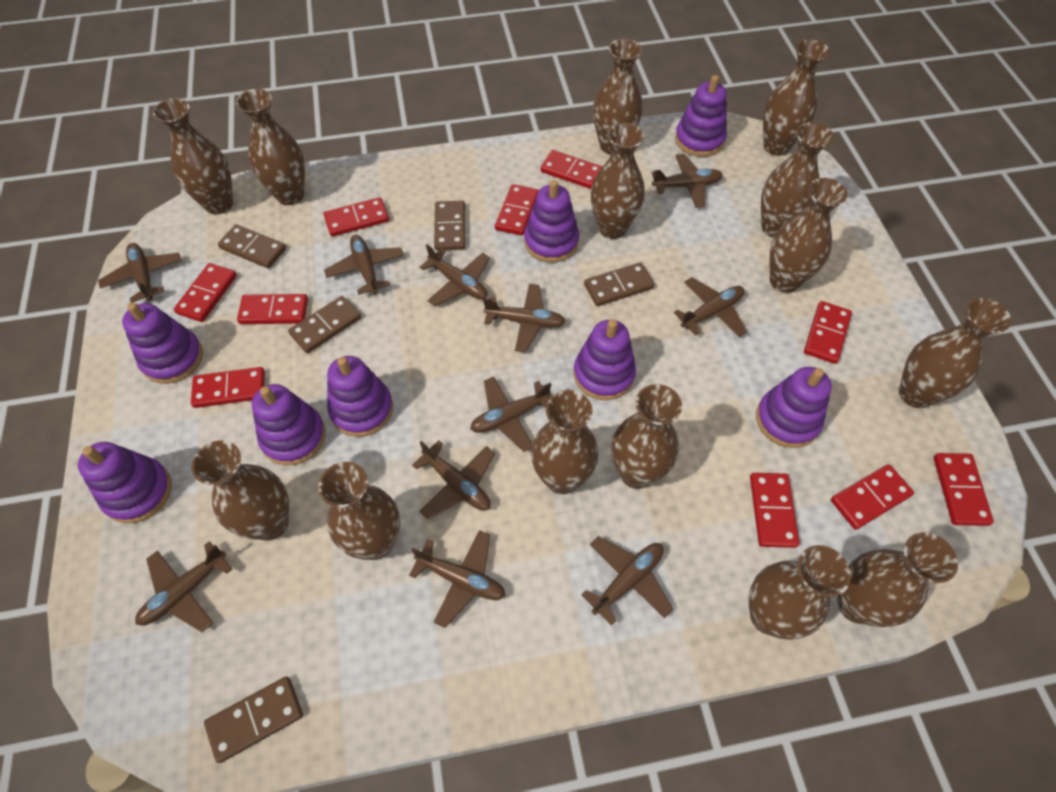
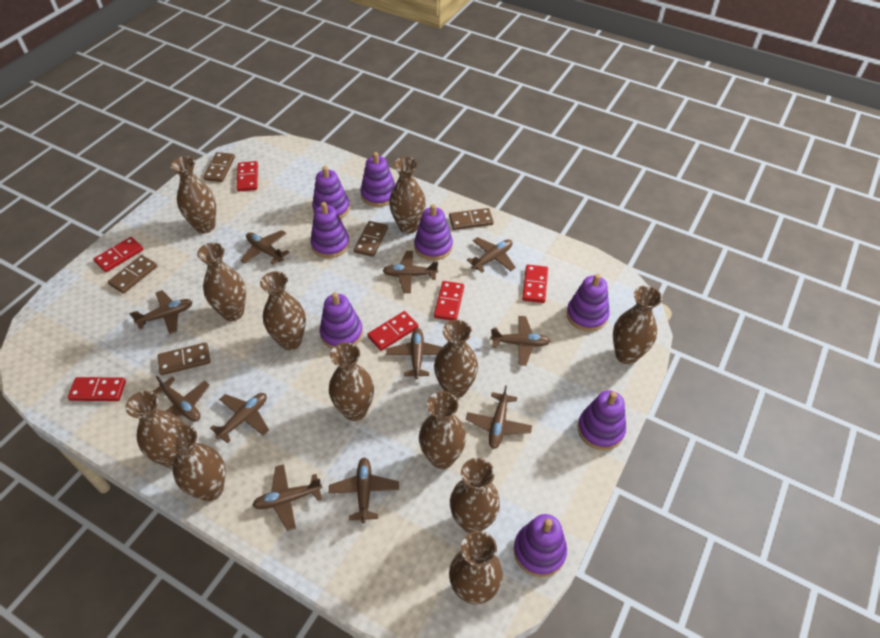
brown vase: 14 -> 12
red domino: 10 -> 6

